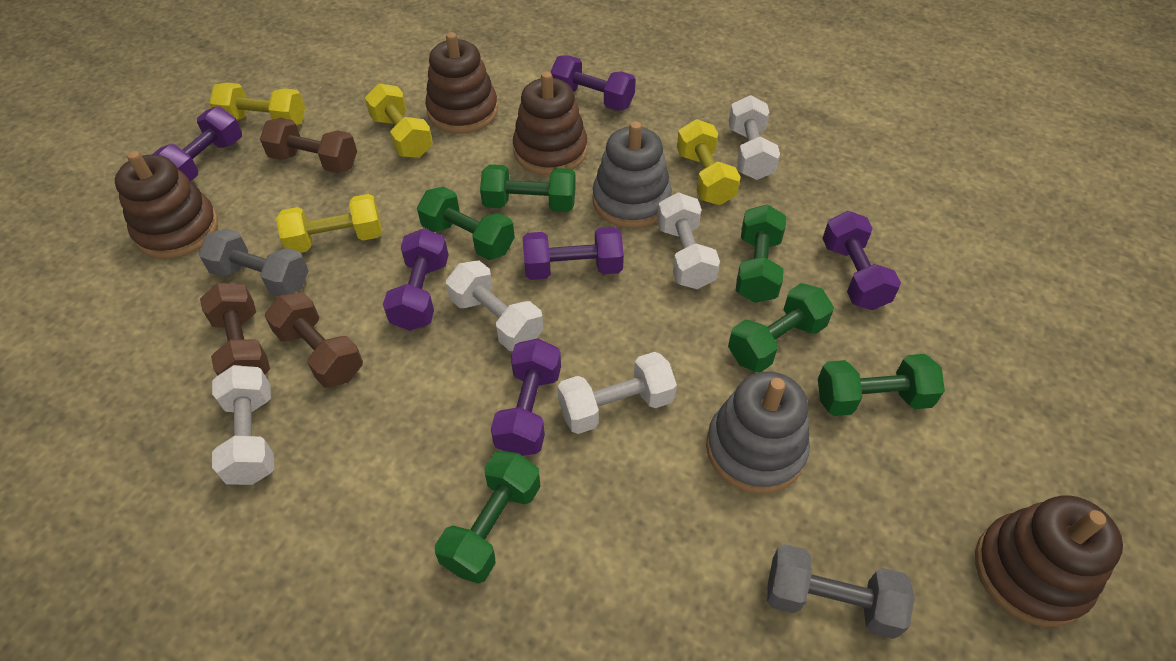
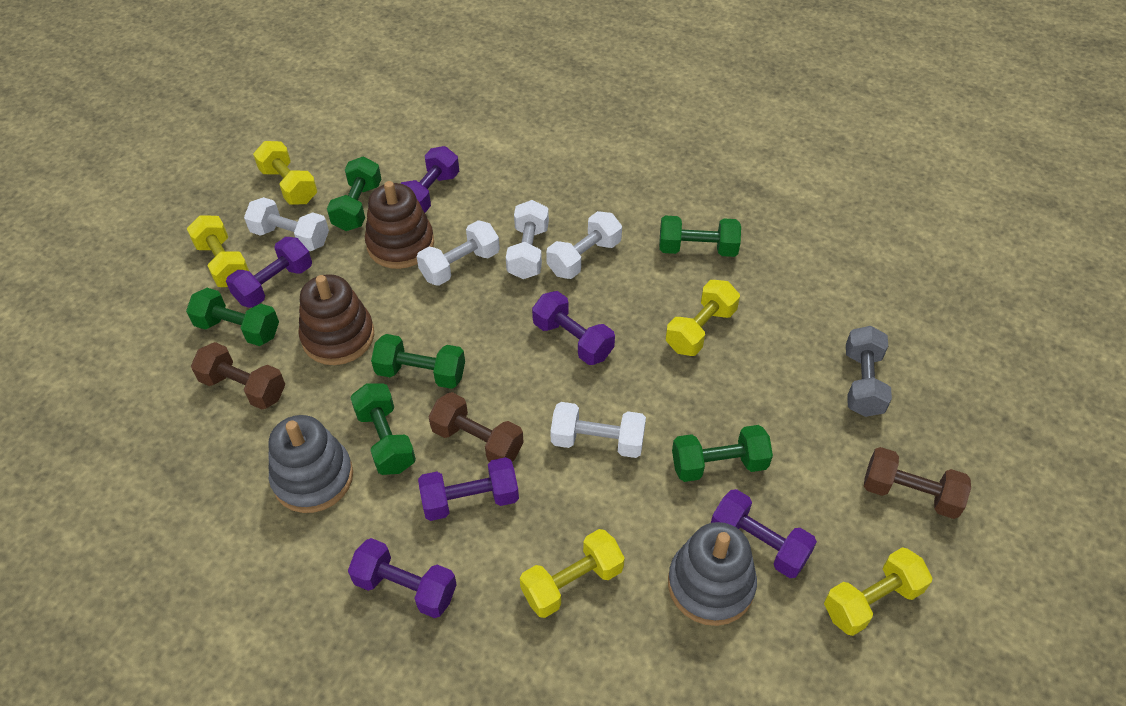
brown stacking toy: 4 -> 2
grey dumbbell: 2 -> 1
yellow dumbbell: 4 -> 5

